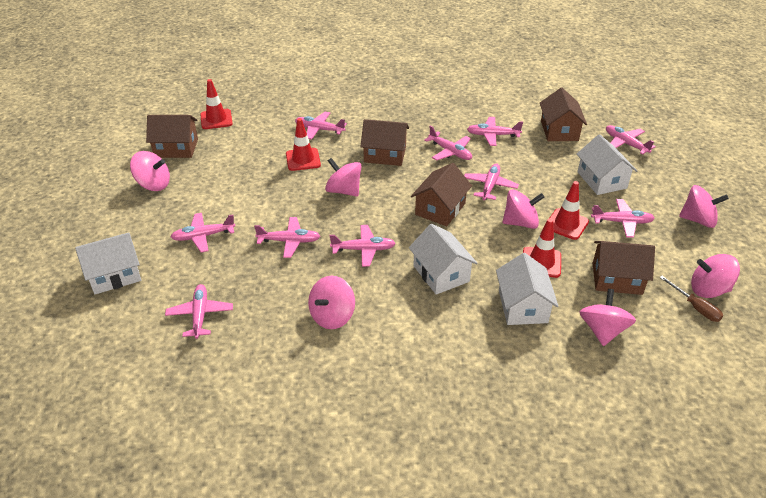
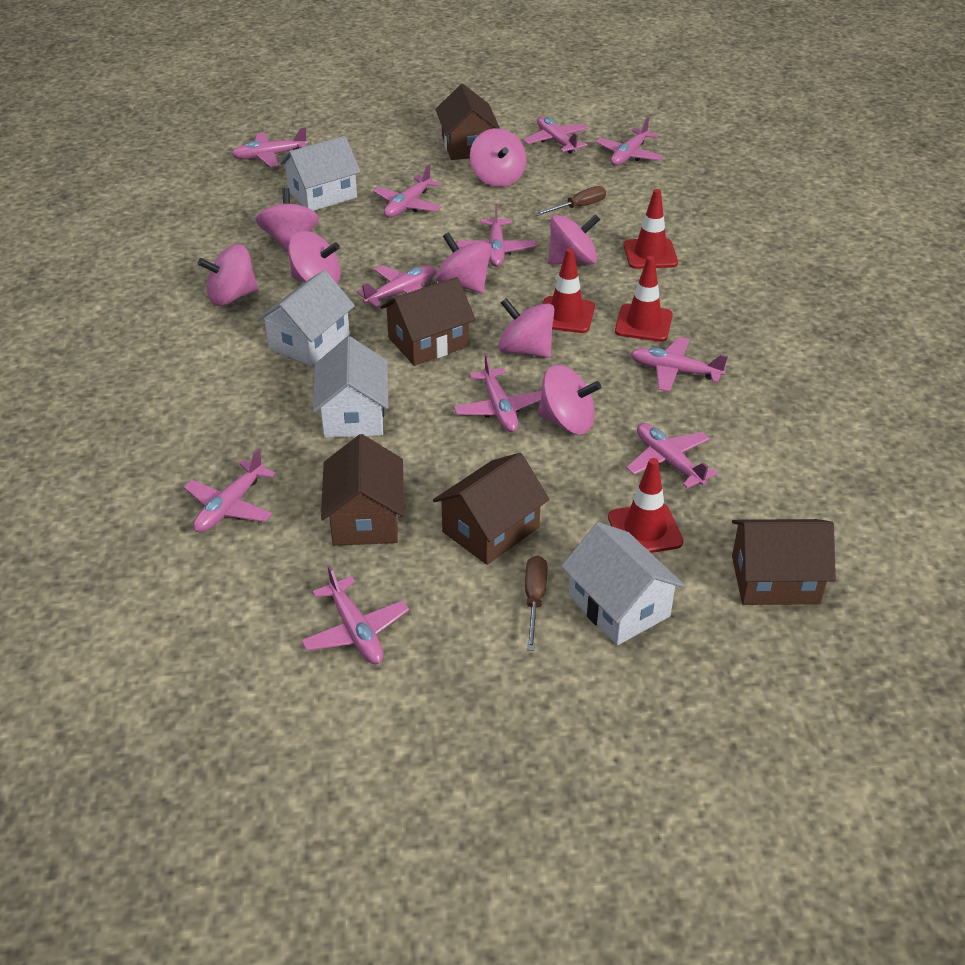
brown screwdriver: 1 -> 2
pink plane: 10 -> 11
pink spinning top: 7 -> 8

